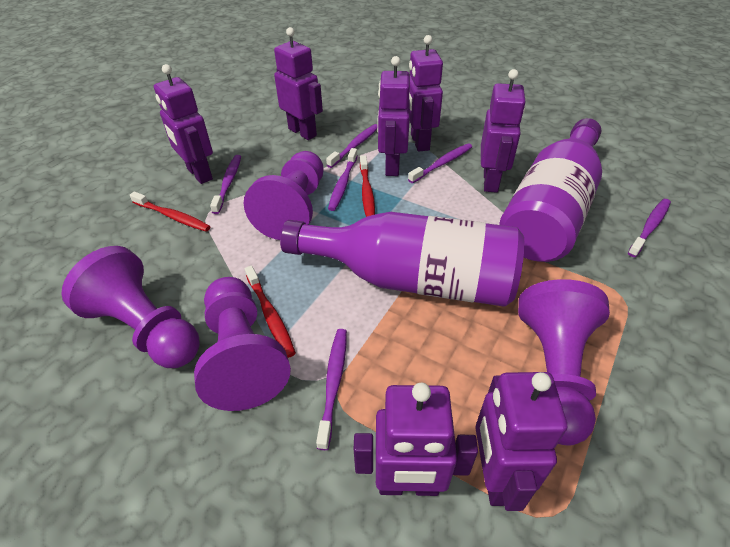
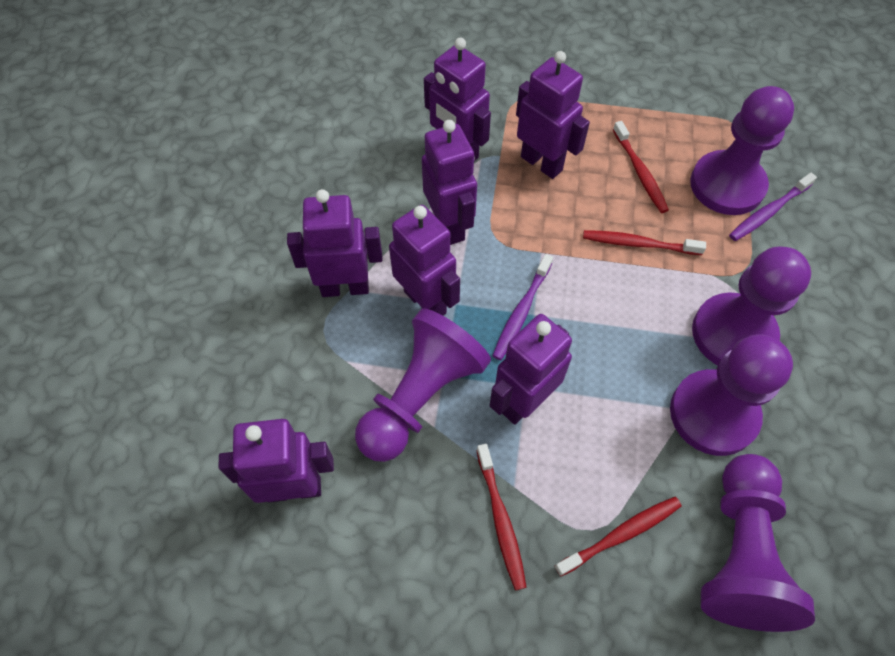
purple bottle: 2 -> 0
purple pawn: 4 -> 5
purple toothbrush: 6 -> 2
red toothbrush: 3 -> 4

